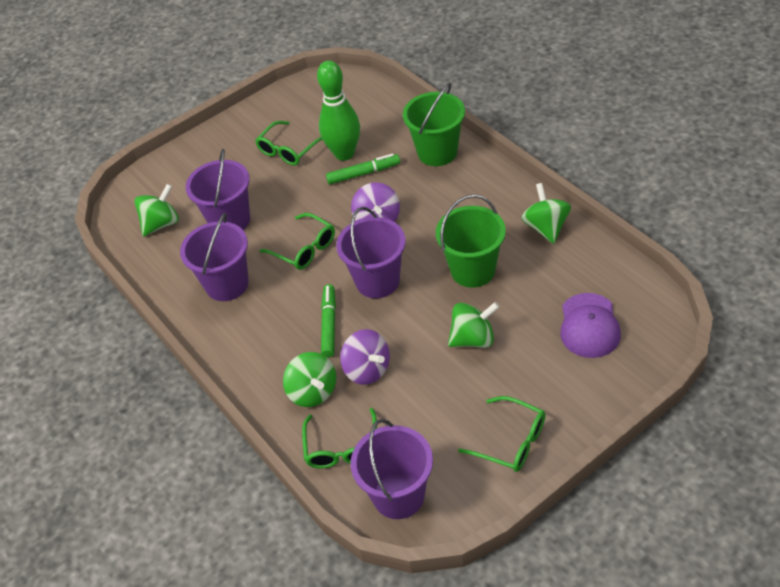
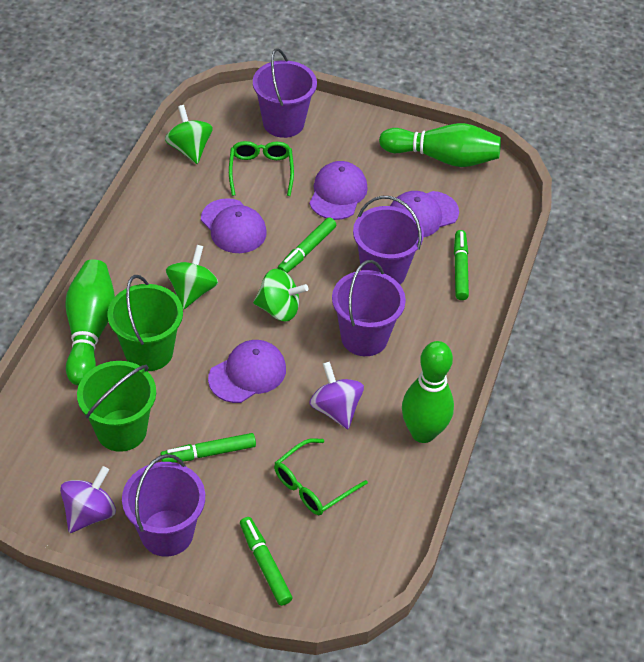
green bowling pin: 1 -> 3
green glasses: 4 -> 2
green marker: 2 -> 4
green spinning top: 4 -> 3
purple cap: 1 -> 4

